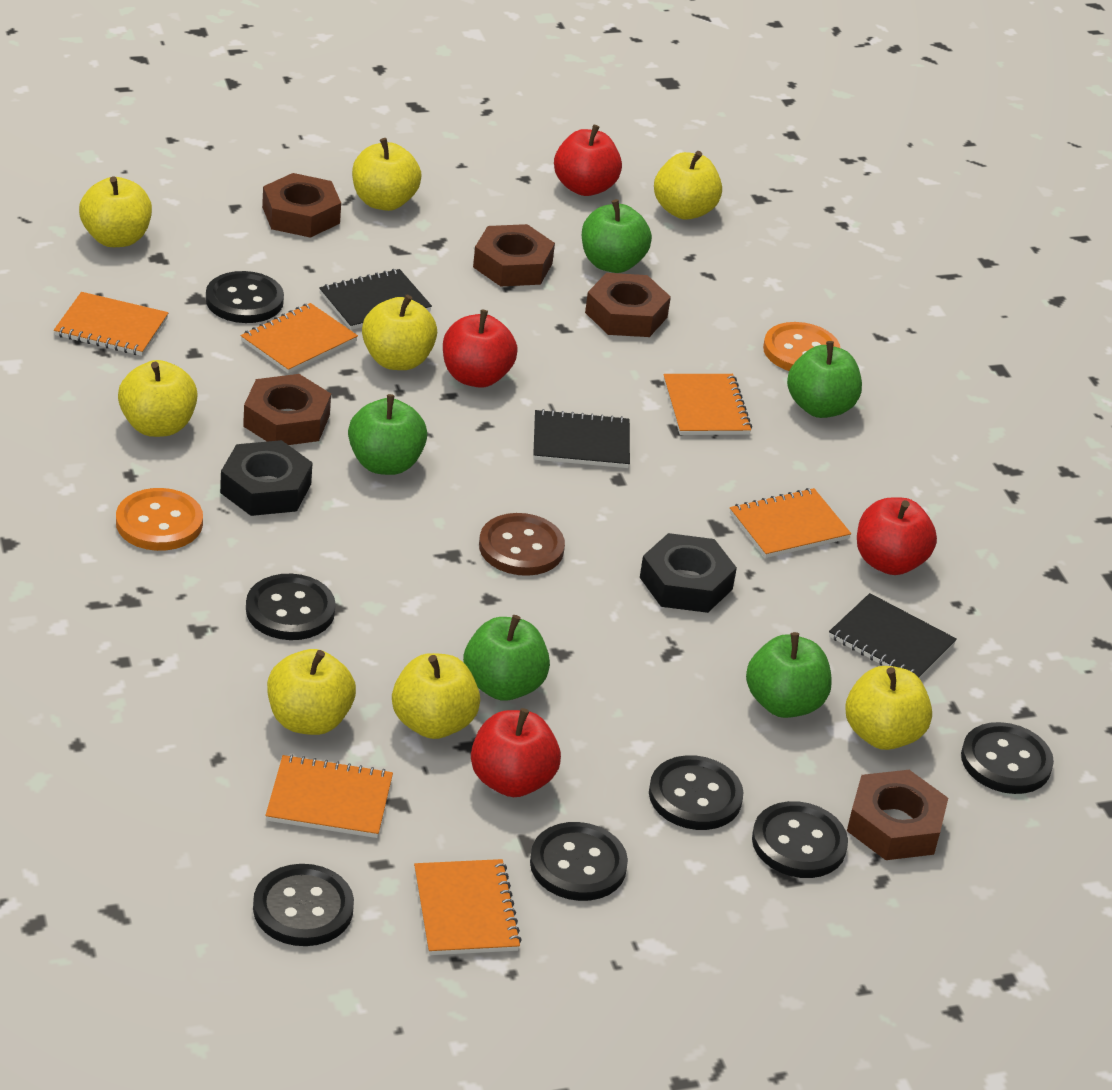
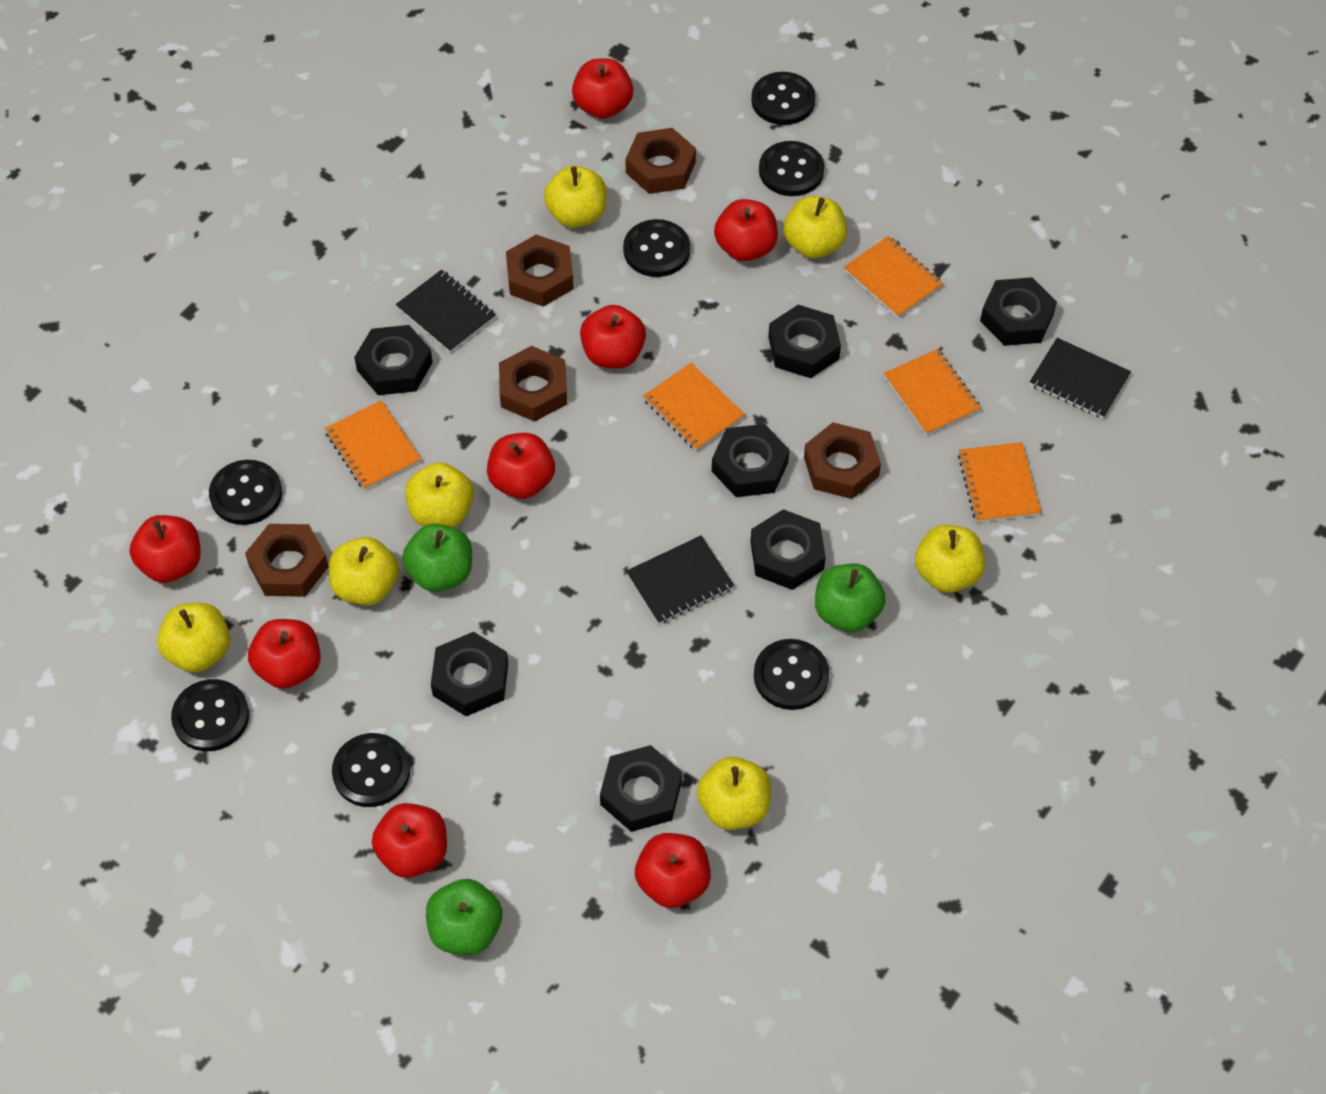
black nut: 2 -> 7
brown button: 1 -> 0
green apple: 5 -> 3
orange button: 2 -> 0
orange notebook: 6 -> 5
red apple: 4 -> 8
yellow apple: 8 -> 7

